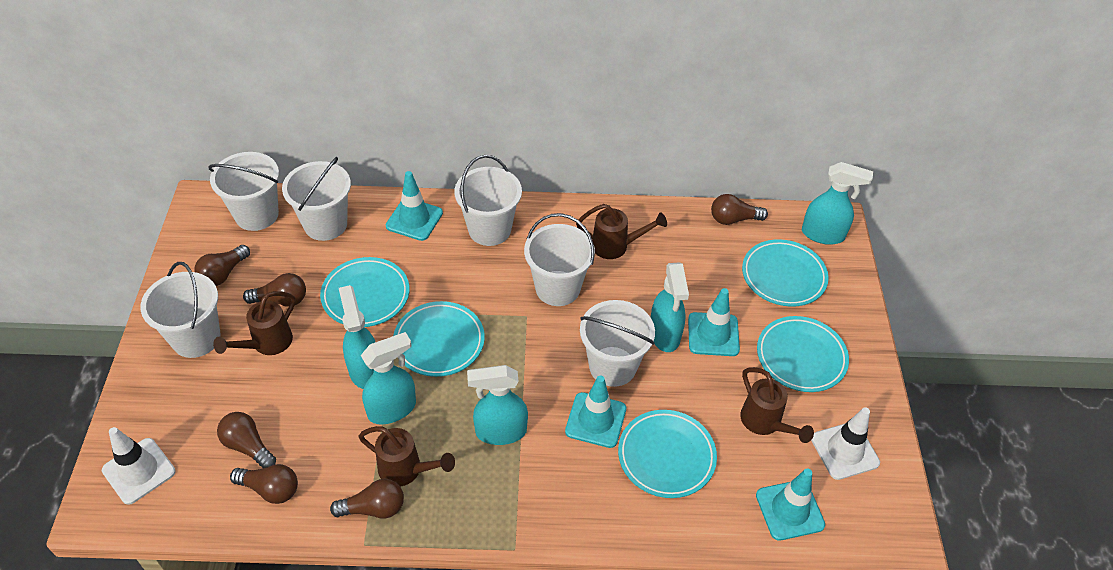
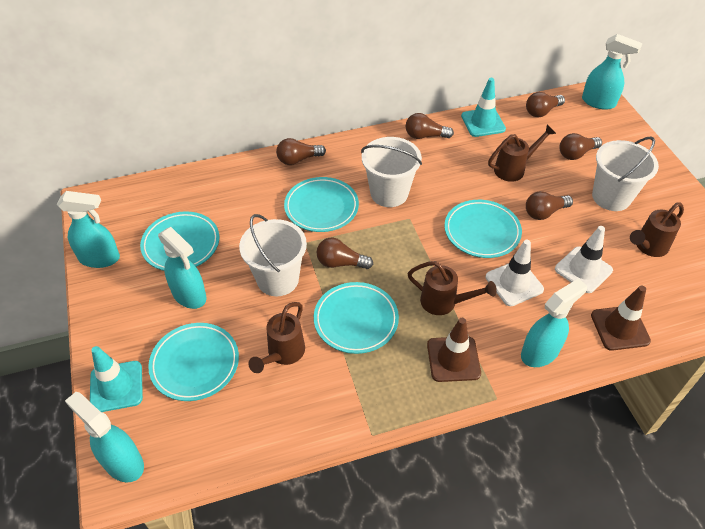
brown traffic cone: 0 -> 2
turquoise traffic cone: 4 -> 2
white bucket: 6 -> 3

